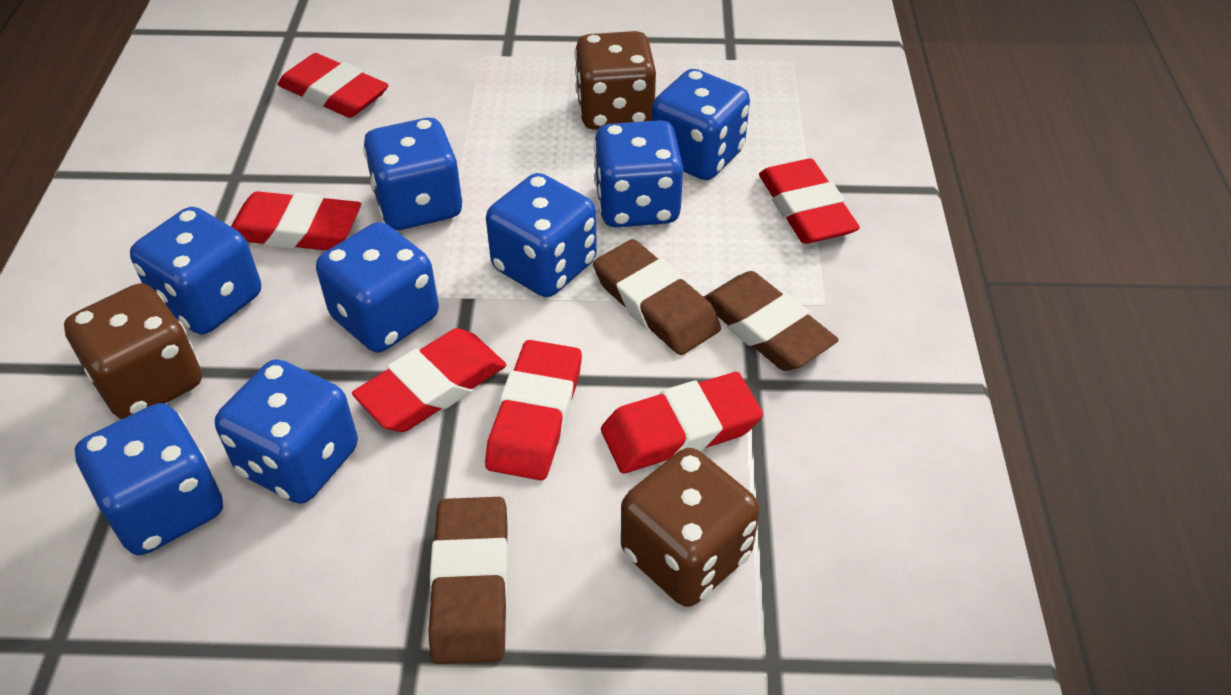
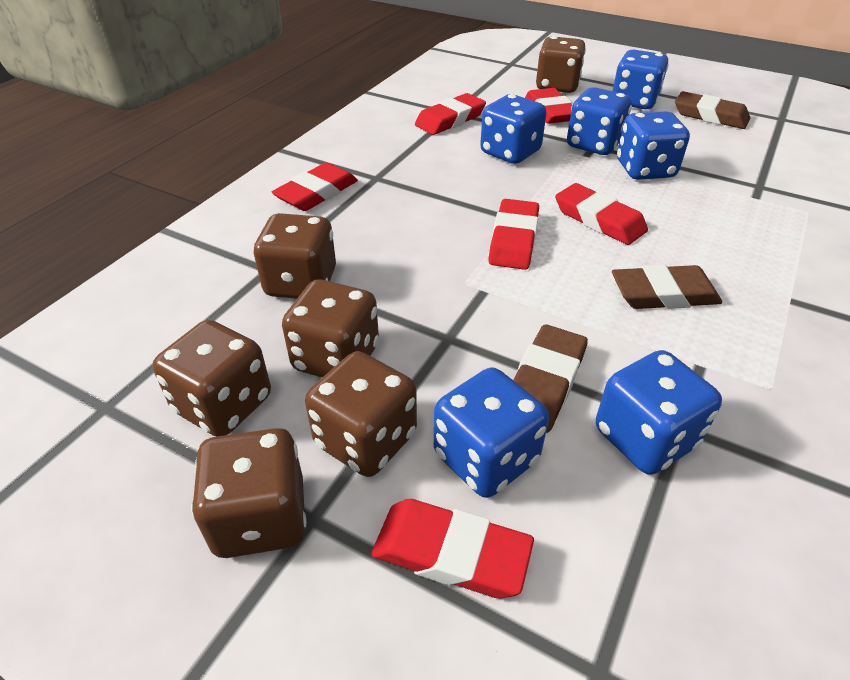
blue dice: 8 -> 6
brown dice: 3 -> 6

